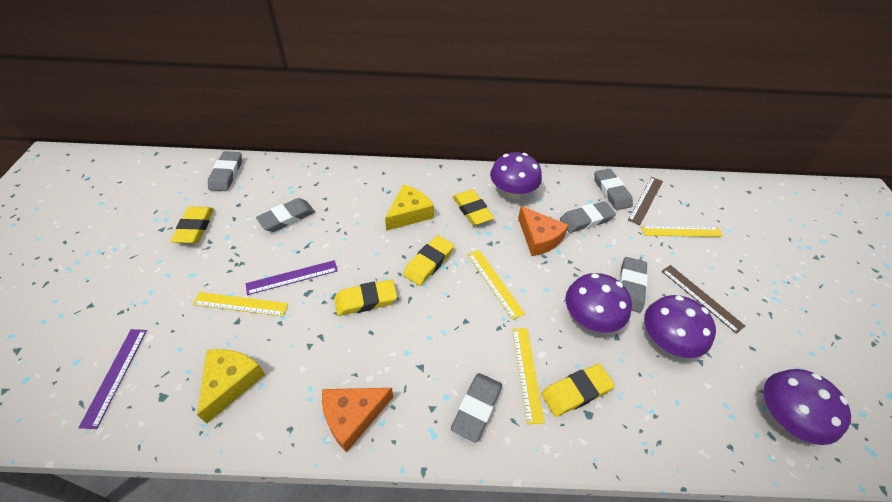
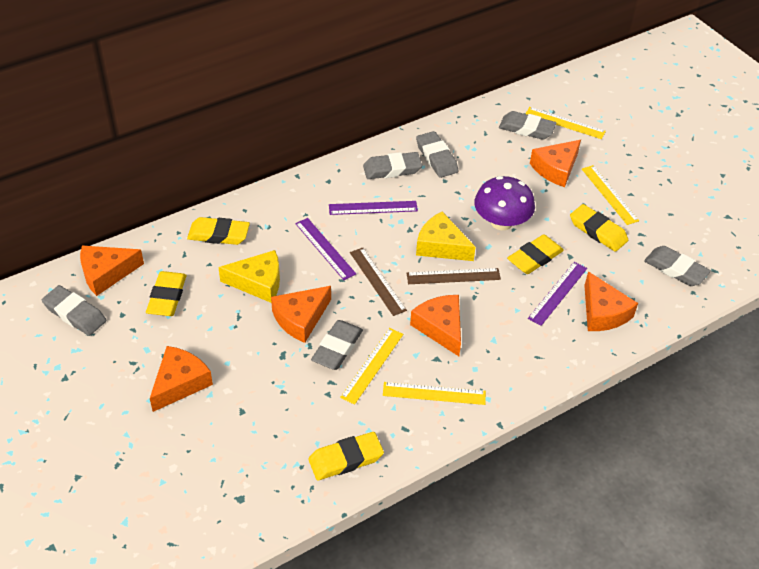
orange cheese: 2 -> 6
purple mushroom: 4 -> 1
purple ruler: 2 -> 3

